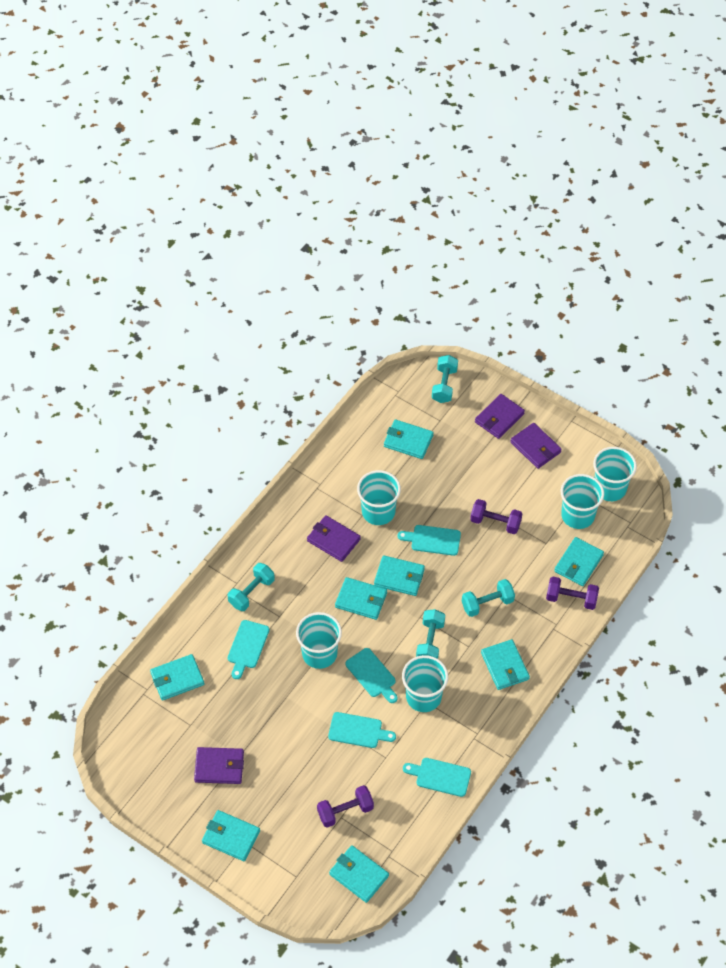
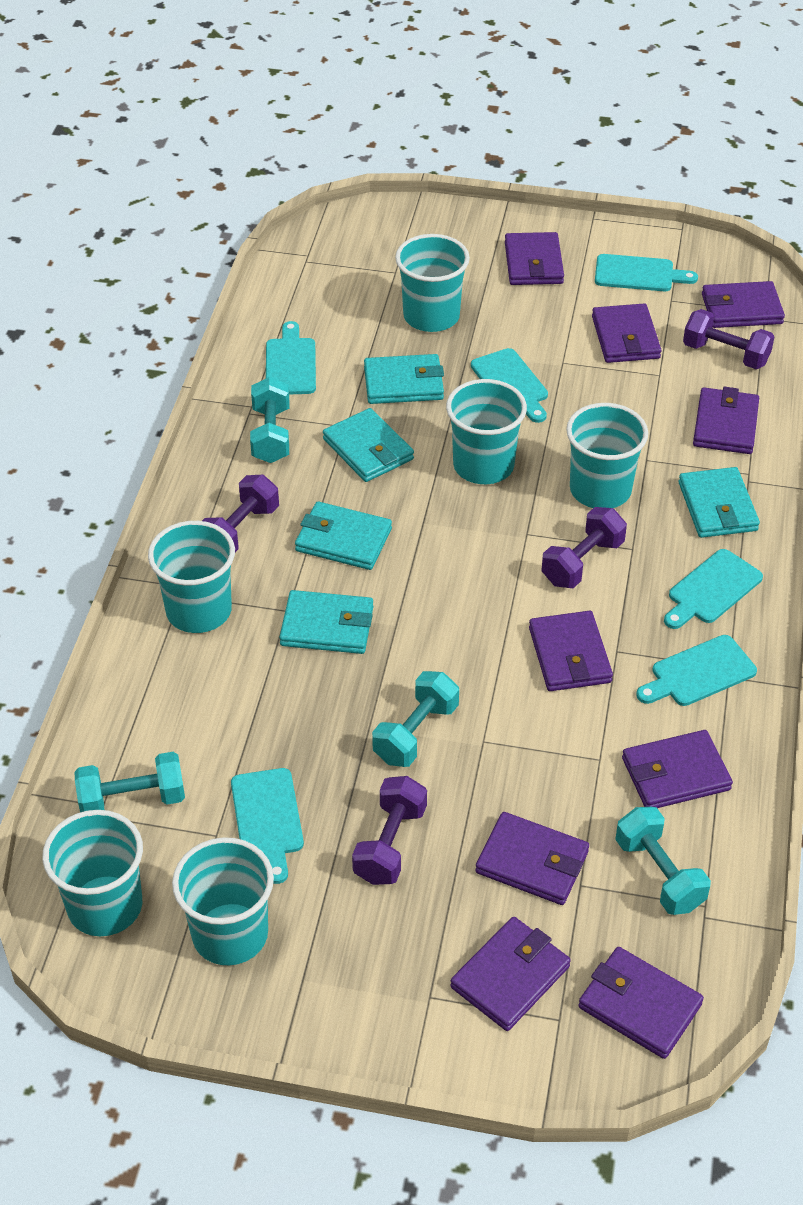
purple dumbbell: 3 -> 4
purple wallet: 4 -> 9
turquoise cup: 5 -> 6
turquoise cutting board: 5 -> 6
turquoise wallet: 8 -> 5

